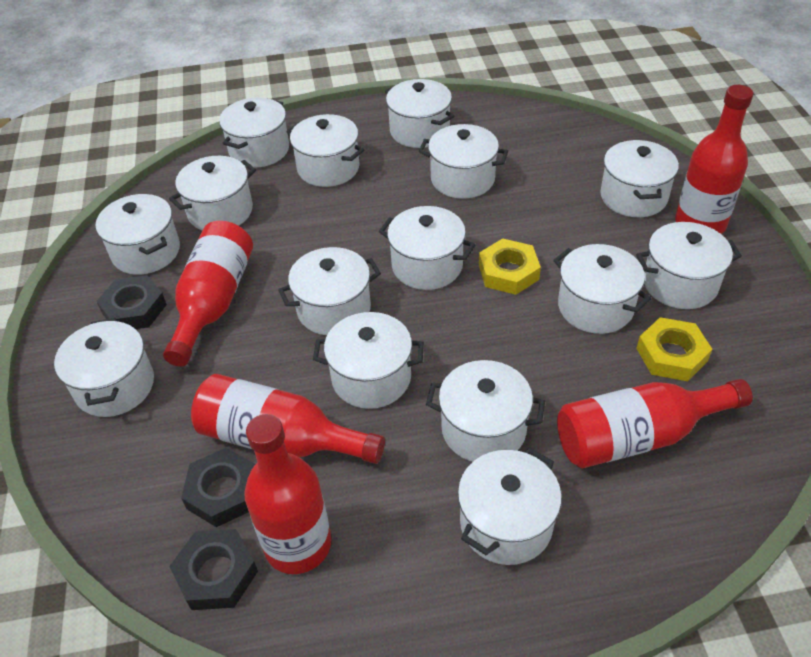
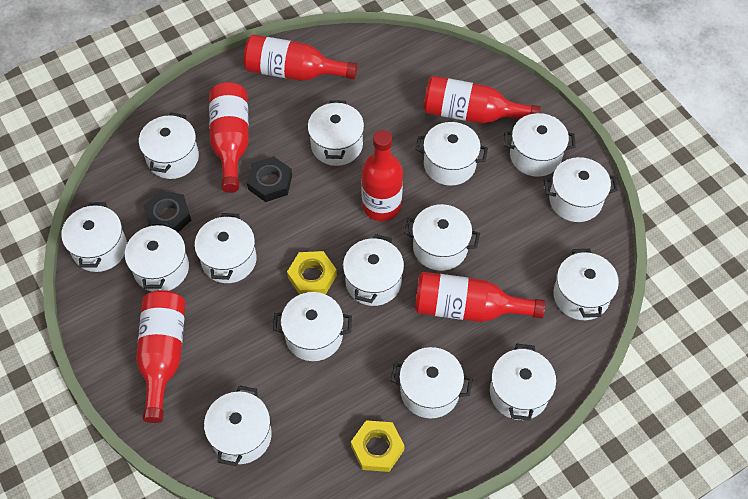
black nut: 3 -> 2
red bottle: 5 -> 6

